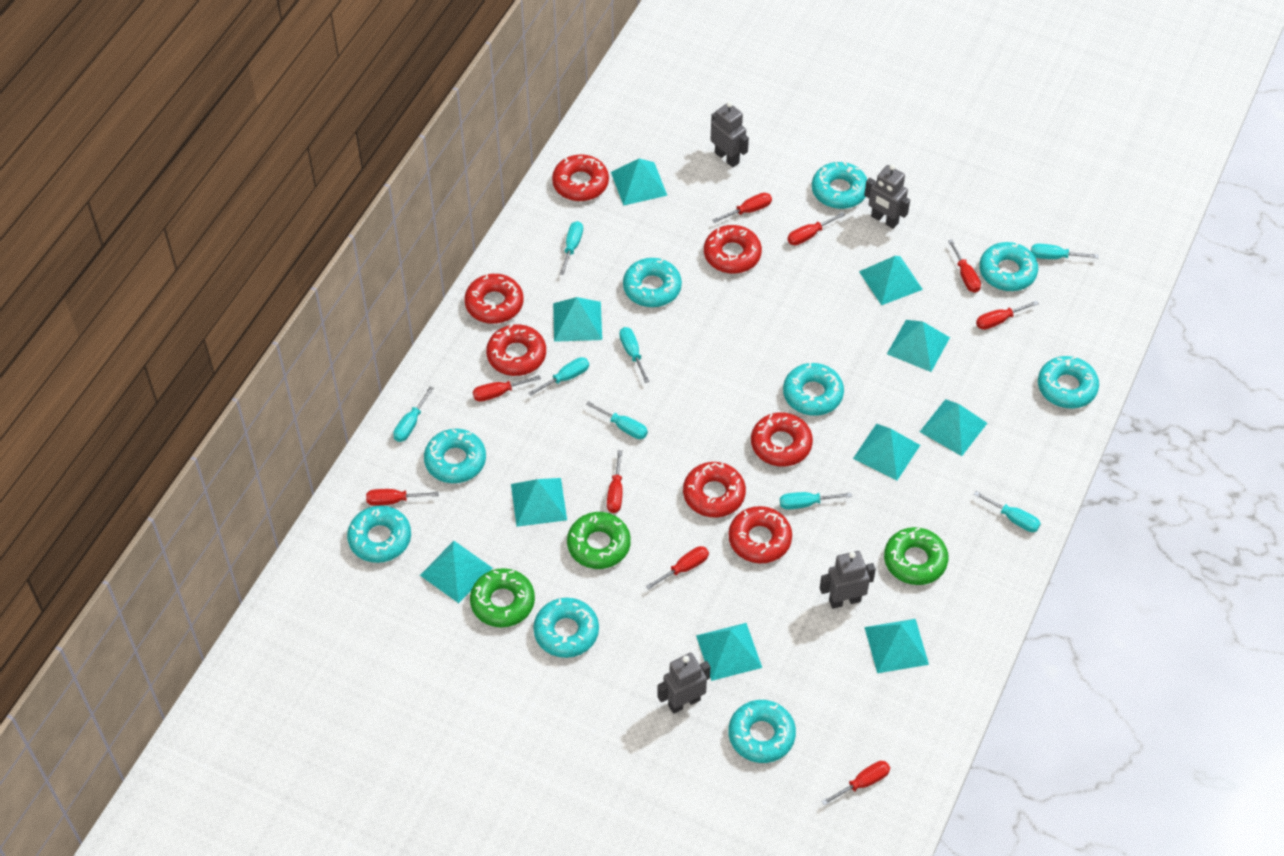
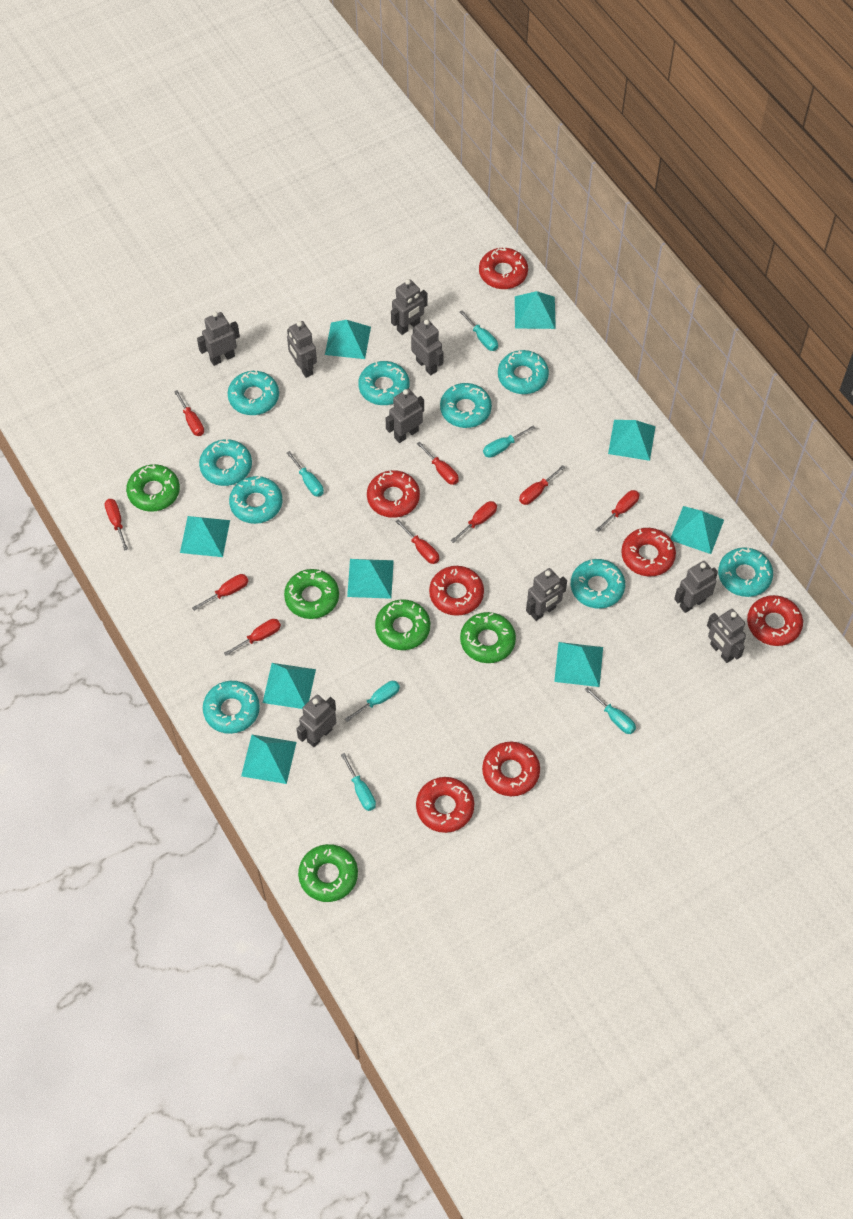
green donut: 3 -> 5
grey robot: 4 -> 9
turquoise pyramid: 10 -> 9
turquoise screwdriver: 8 -> 6

